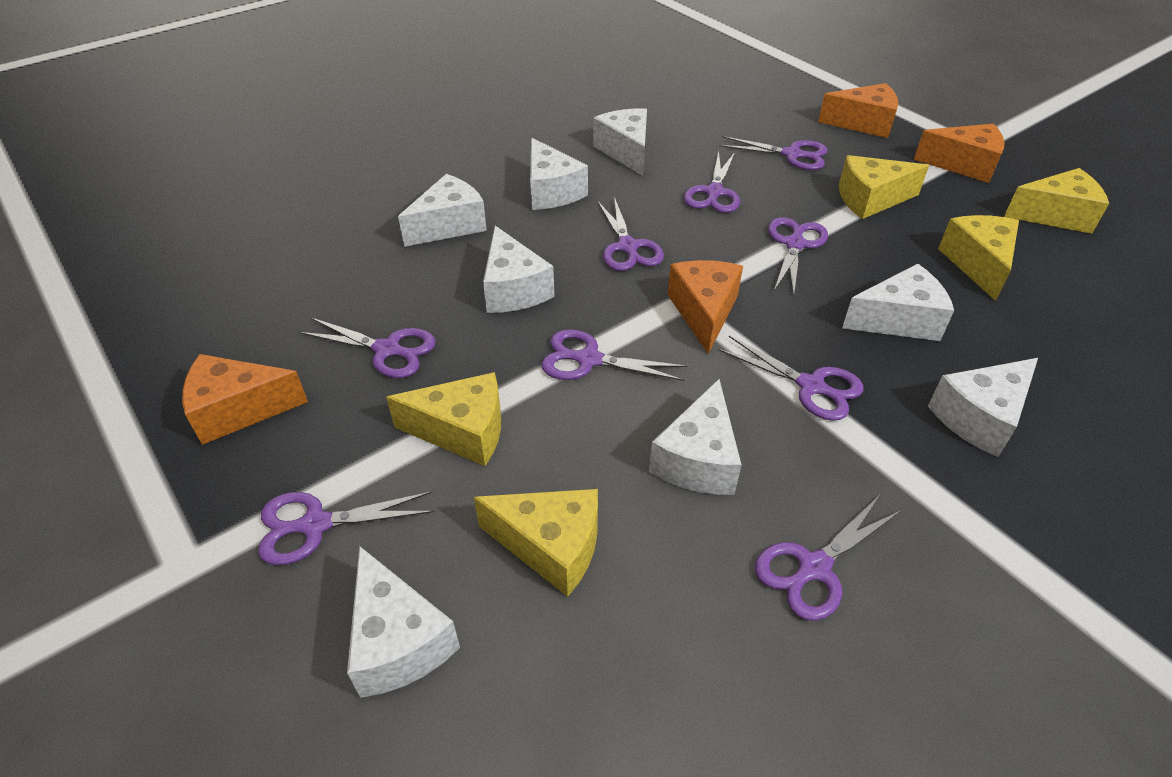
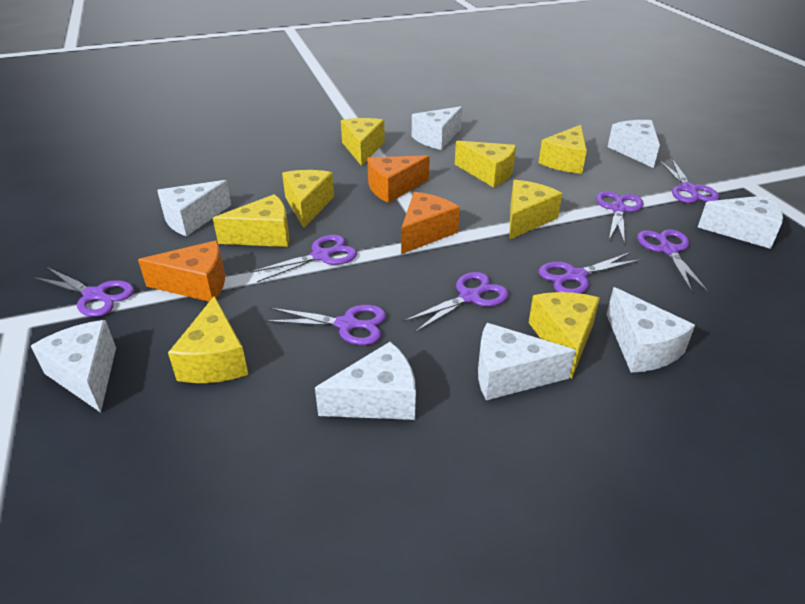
orange cheese: 4 -> 3
purple scissors: 9 -> 8
yellow cheese: 5 -> 8

